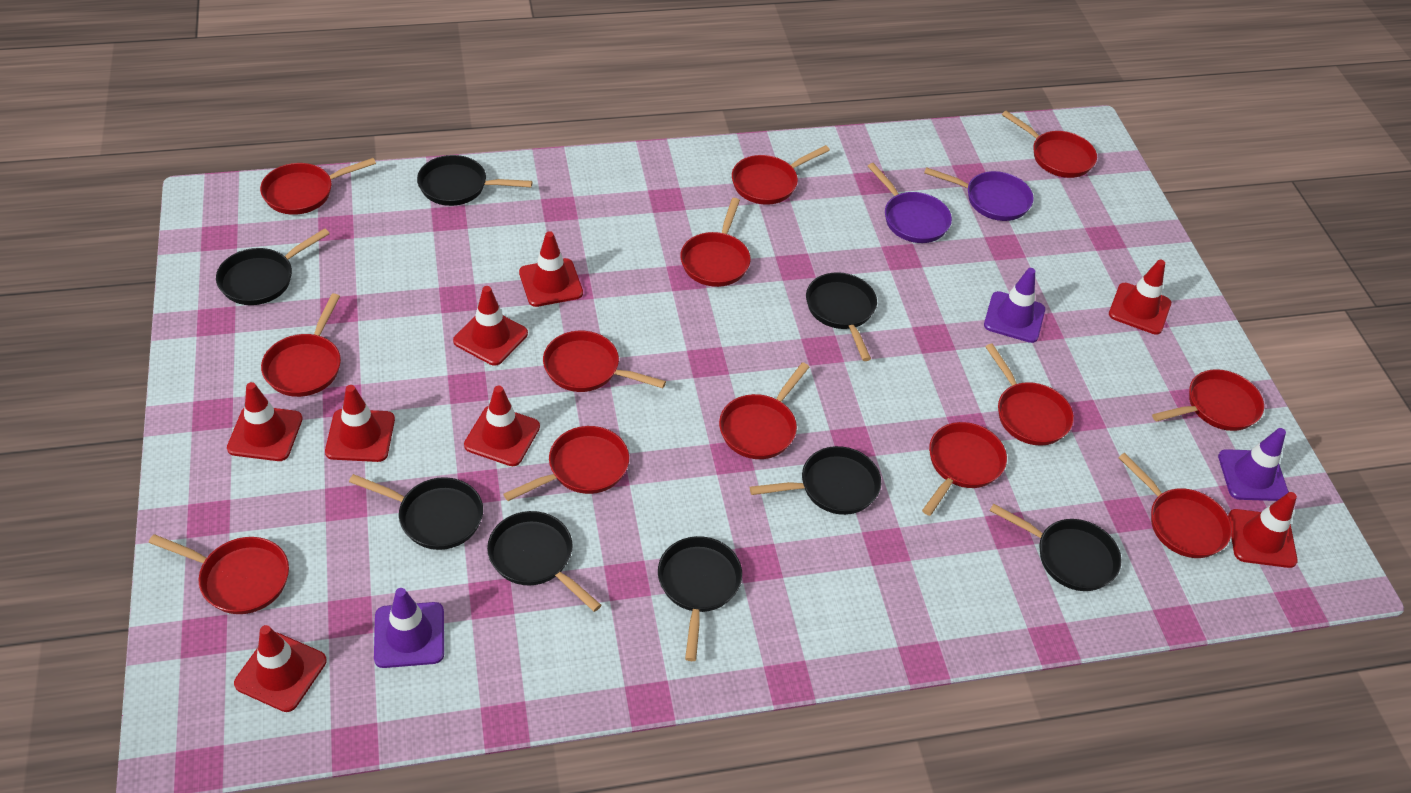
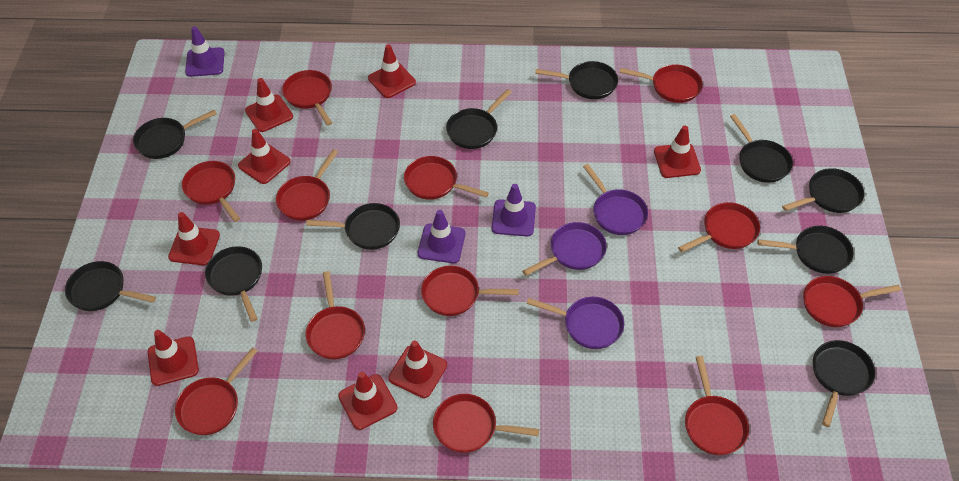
black pan: 8 -> 10
purple pan: 2 -> 3
red pan: 13 -> 12

